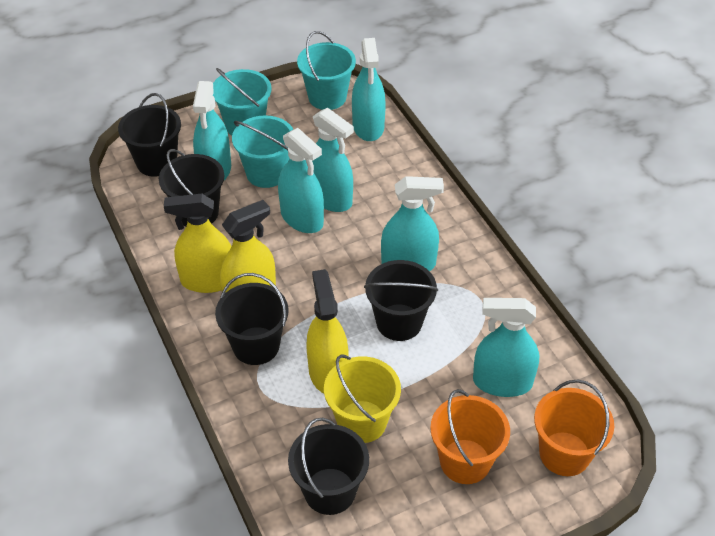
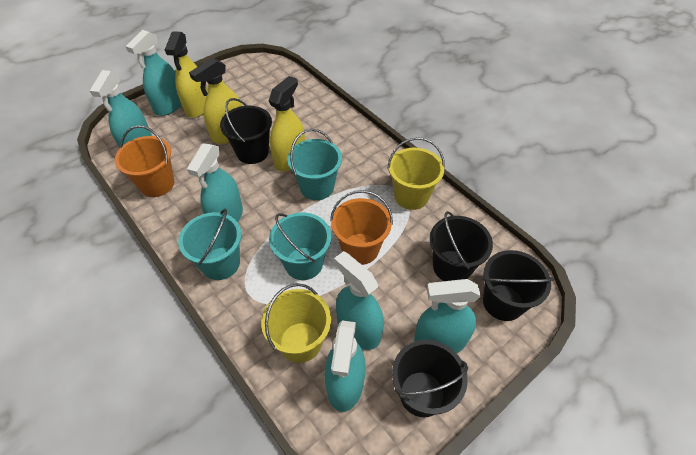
black bucket: 5 -> 4
yellow bucket: 1 -> 2

